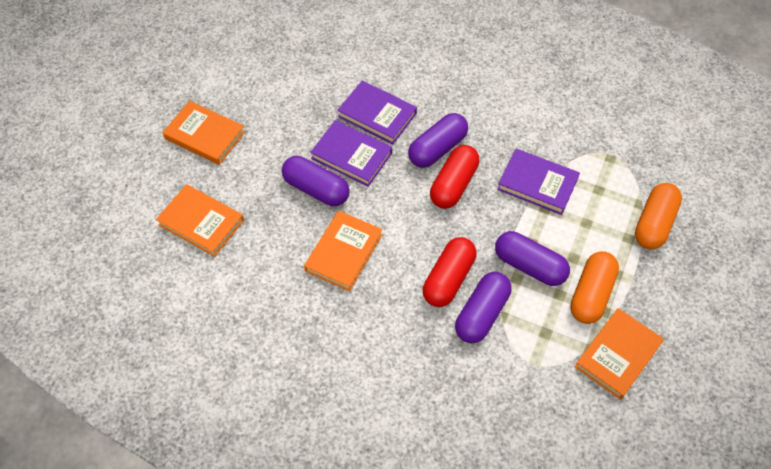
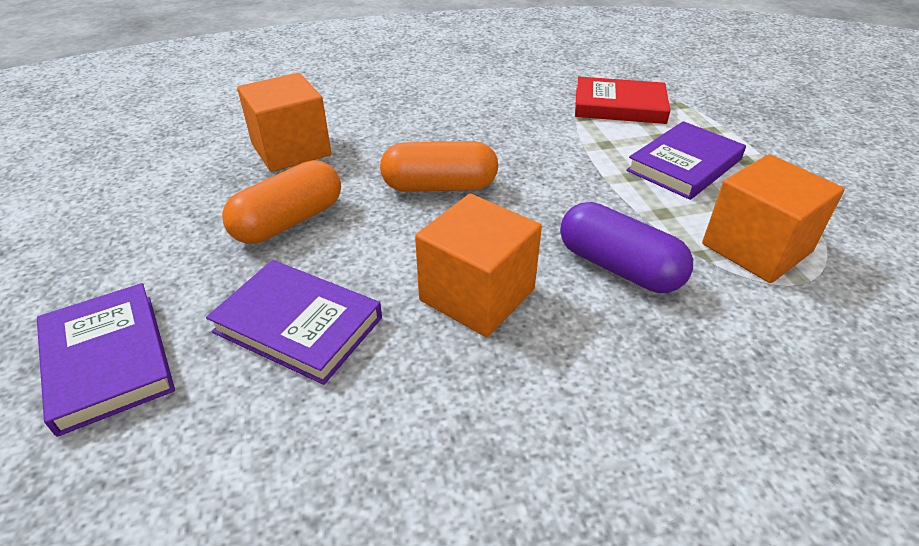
orange book: 4 -> 0
orange cube: 0 -> 3
purple capsule: 4 -> 1
red book: 0 -> 1
red capsule: 2 -> 0

